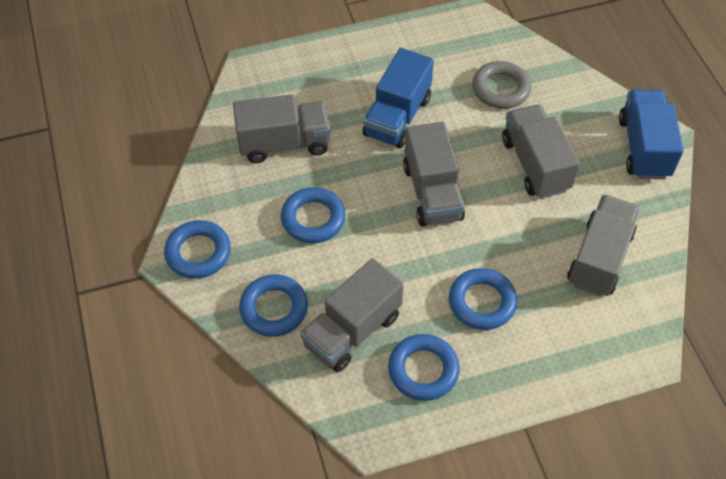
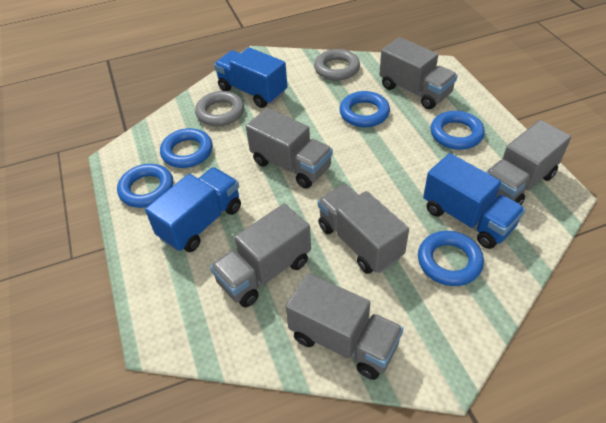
blue truck: 2 -> 3
grey ring: 1 -> 2
grey truck: 5 -> 6

